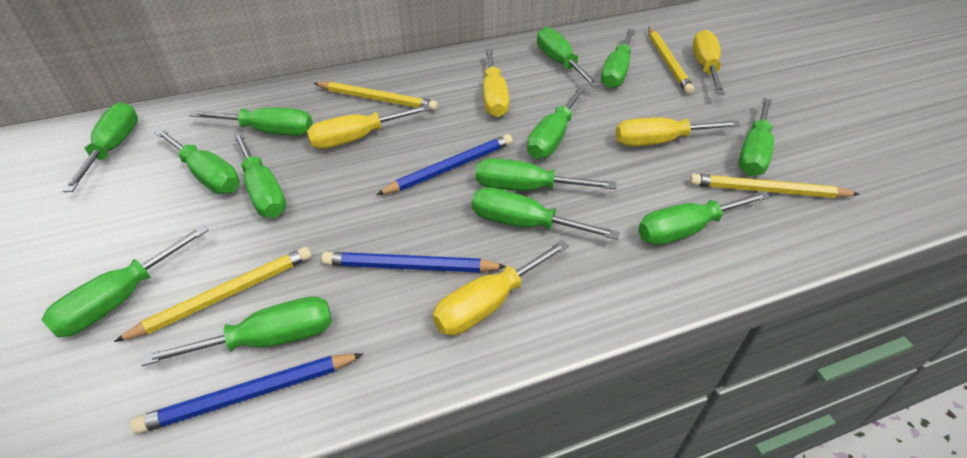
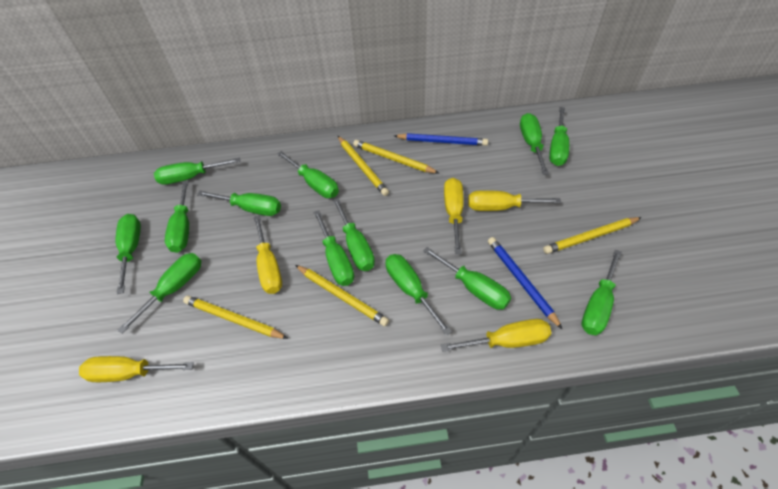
blue pencil: 3 -> 2
yellow pencil: 4 -> 5

